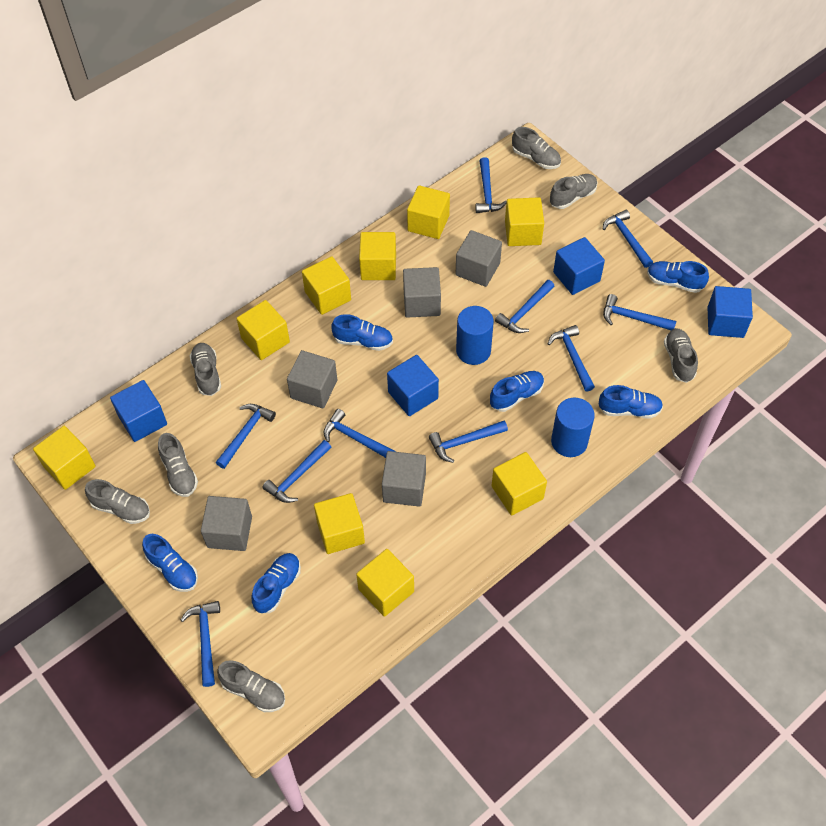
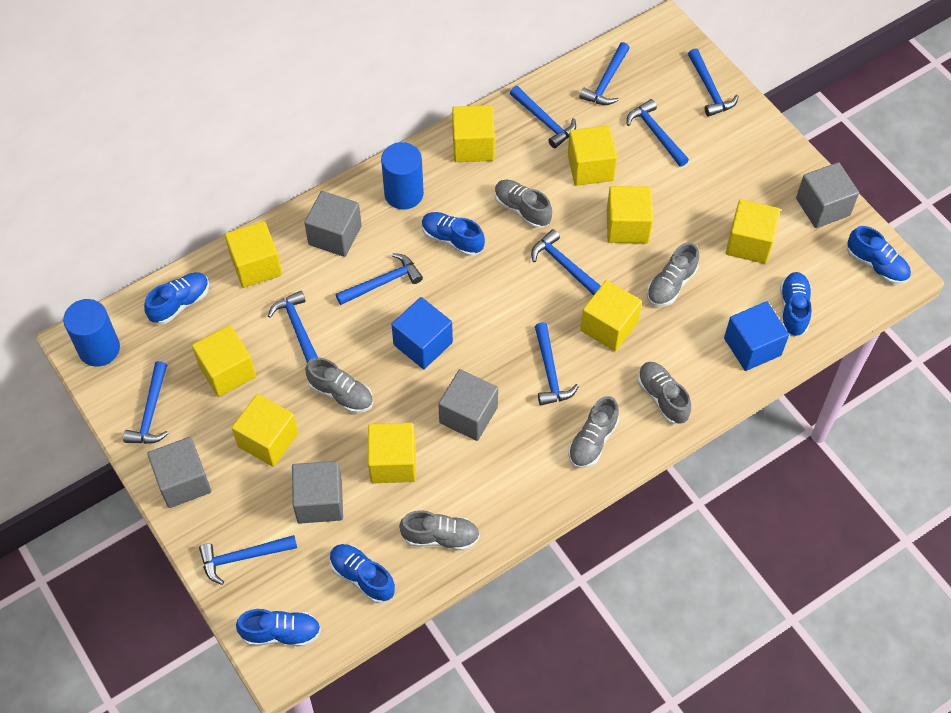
blue cube: 4 -> 2
grey shoe: 7 -> 6

